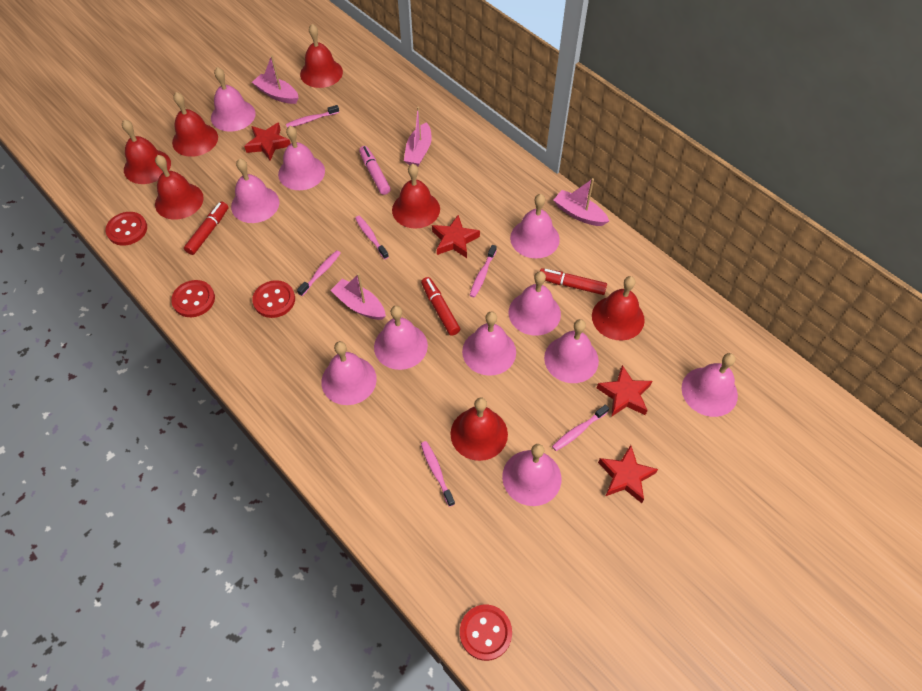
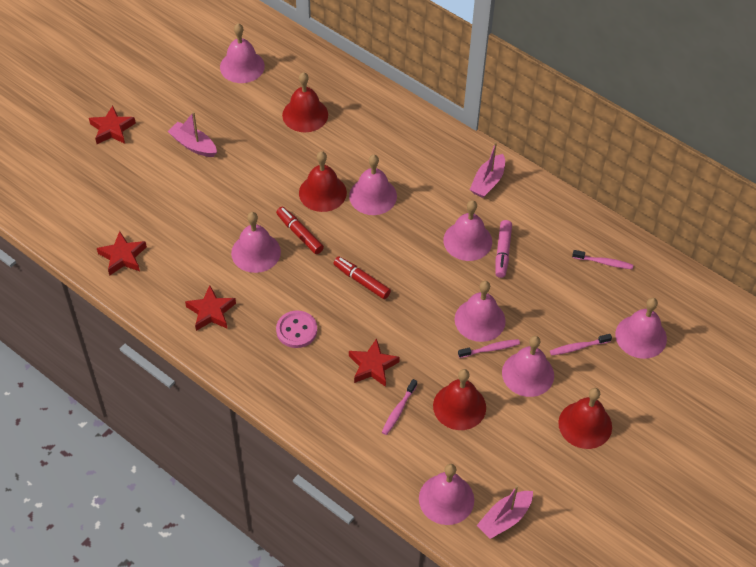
pink bell: 11 -> 8
pink boat: 4 -> 3
pink button: 0 -> 1
pink toothbrush: 6 -> 4
red bell: 7 -> 4
red button: 4 -> 0
red marker: 3 -> 2

